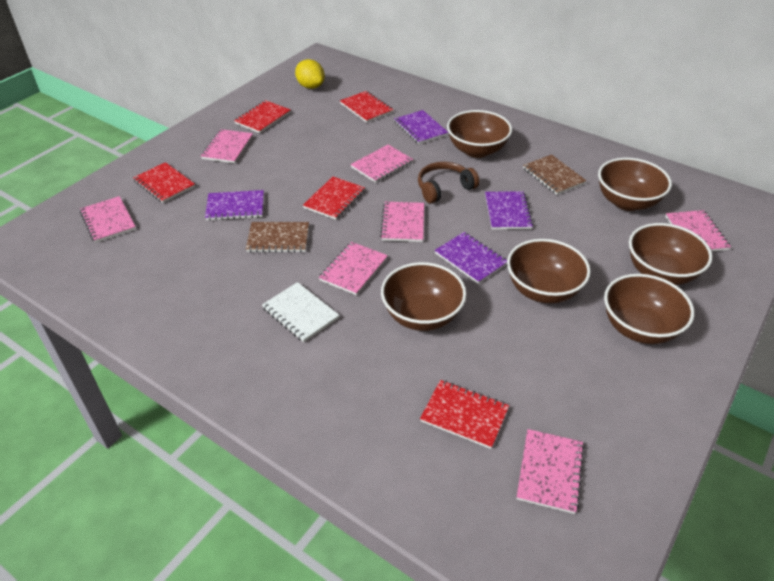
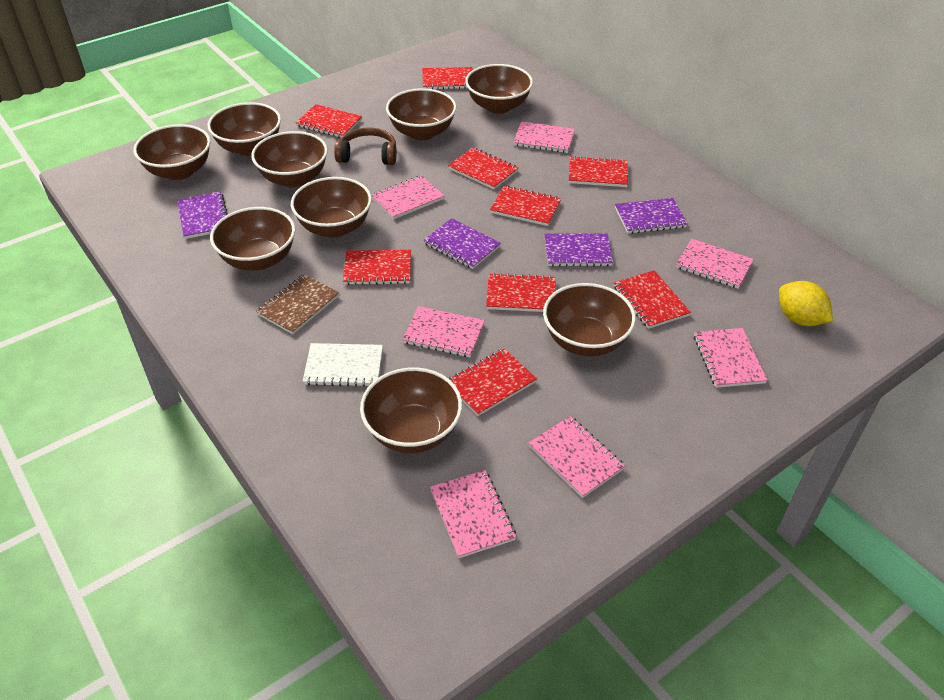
brown bowl: 6 -> 9
brown notebook: 2 -> 1
red notebook: 5 -> 9

